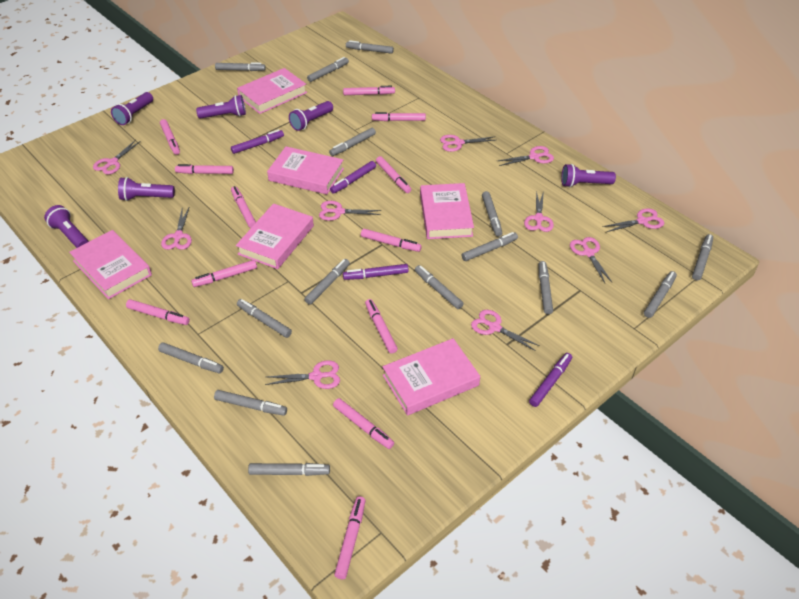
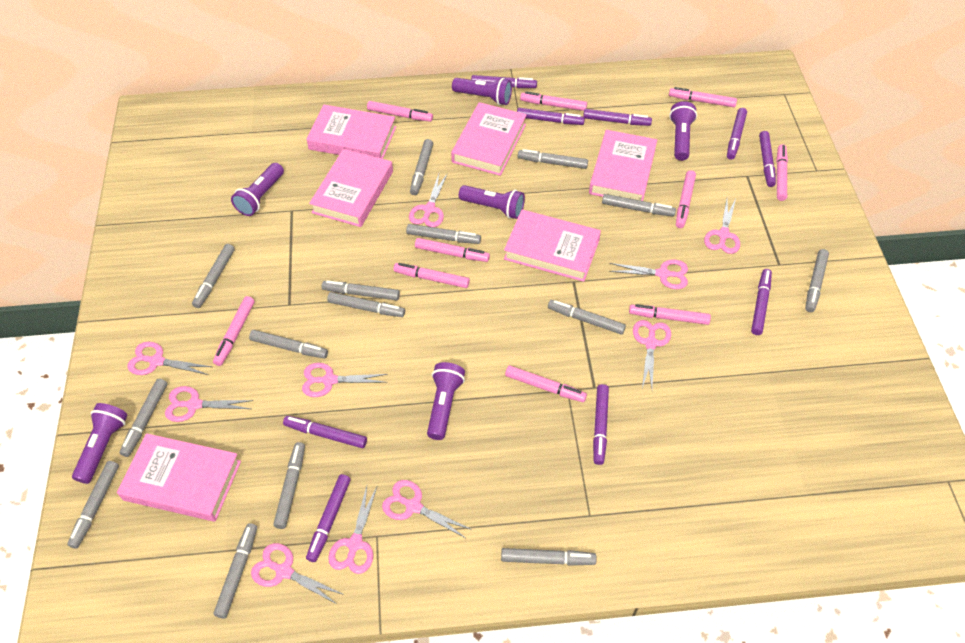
pink marker: 12 -> 10
purple marker: 4 -> 9

